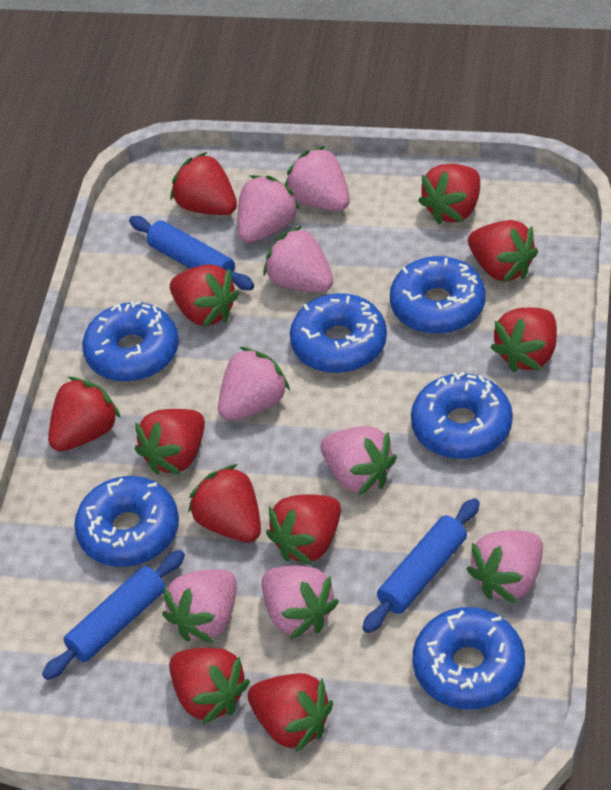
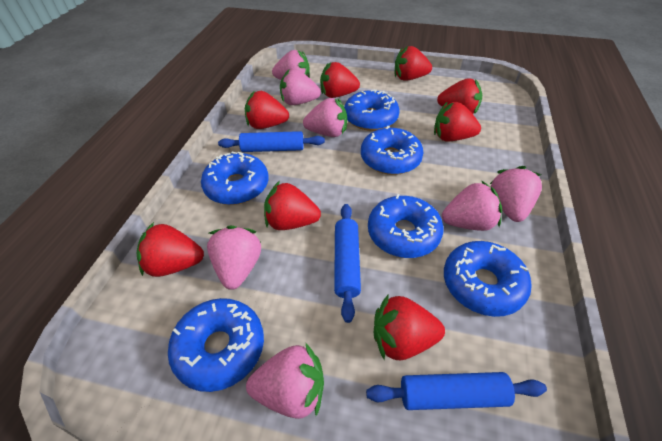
pink strawberry: 8 -> 7
red strawberry: 11 -> 8

